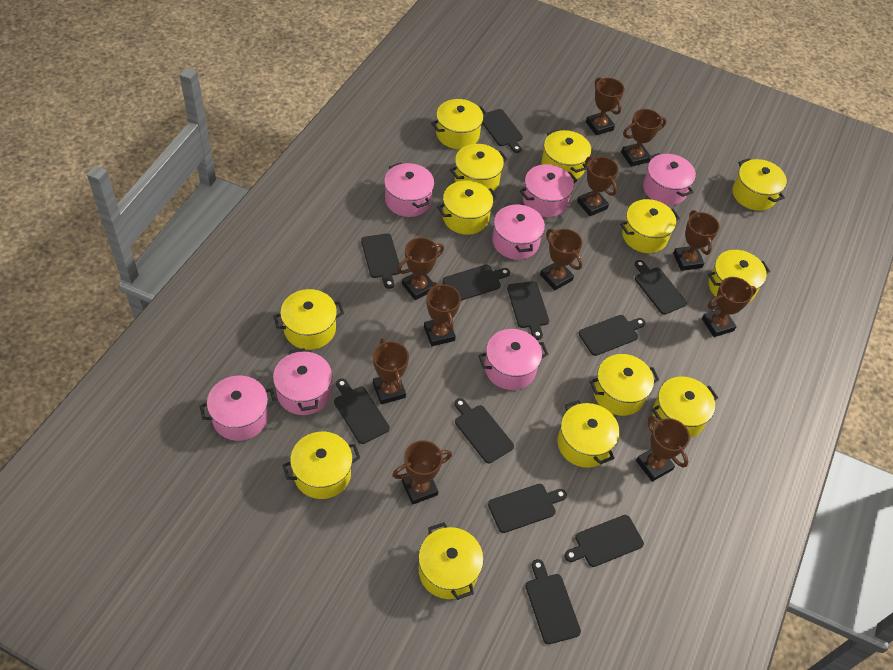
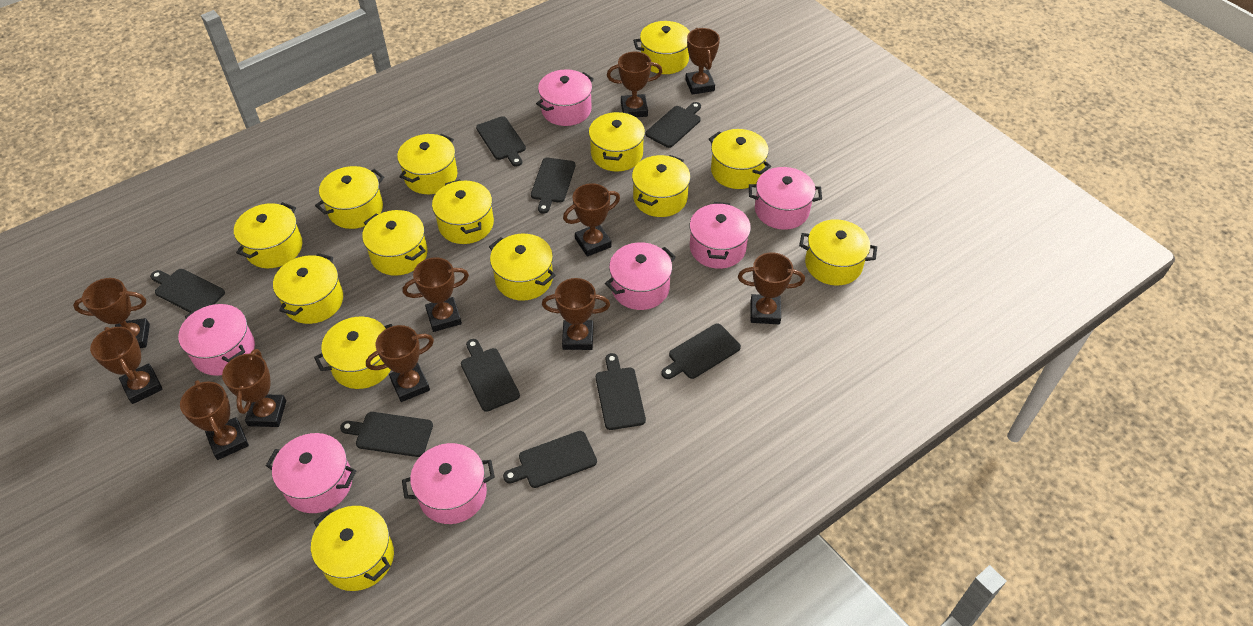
black cutting board: 11 -> 9
yellow pot: 13 -> 14

